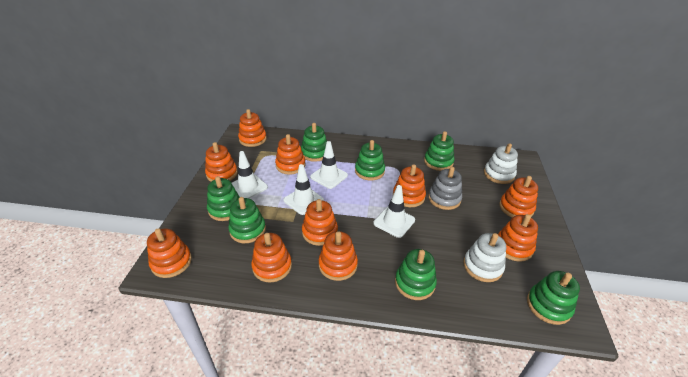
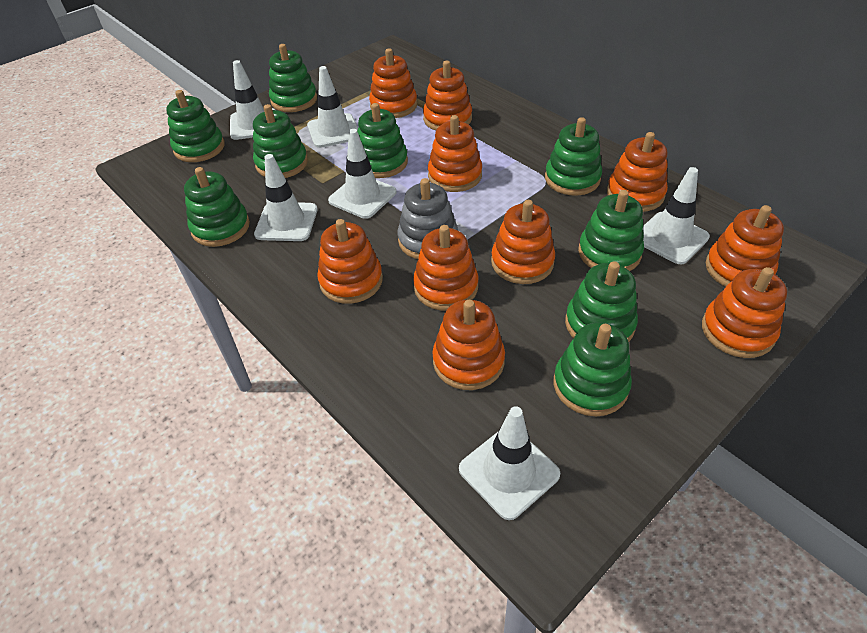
green stacking toy: 7 -> 9
white stacking toy: 2 -> 0
white traffic cone: 4 -> 6

